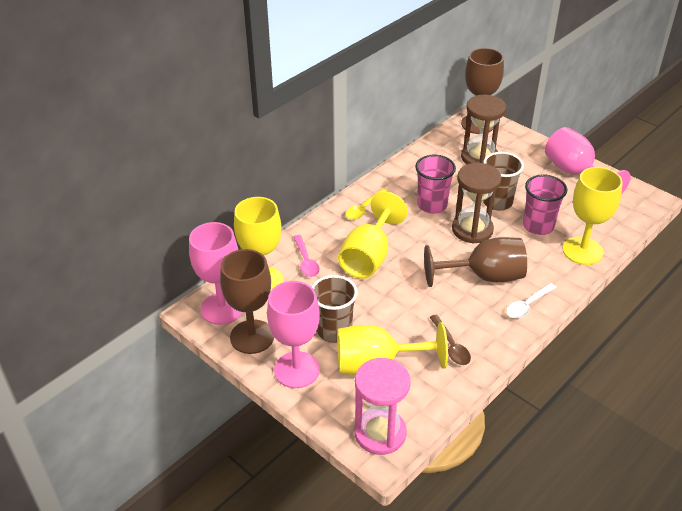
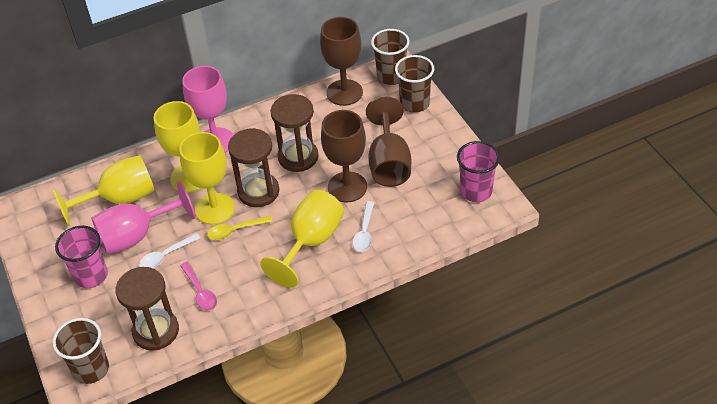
brown cup: 2 -> 3
brown hourglass: 2 -> 3
brown spoon: 1 -> 0
pink goblet: 3 -> 2
pink hourglass: 1 -> 0
white spoon: 1 -> 2

